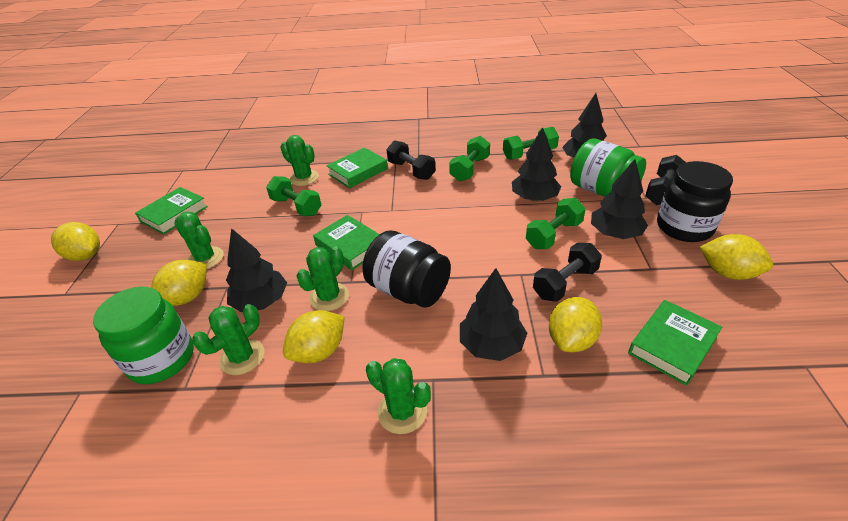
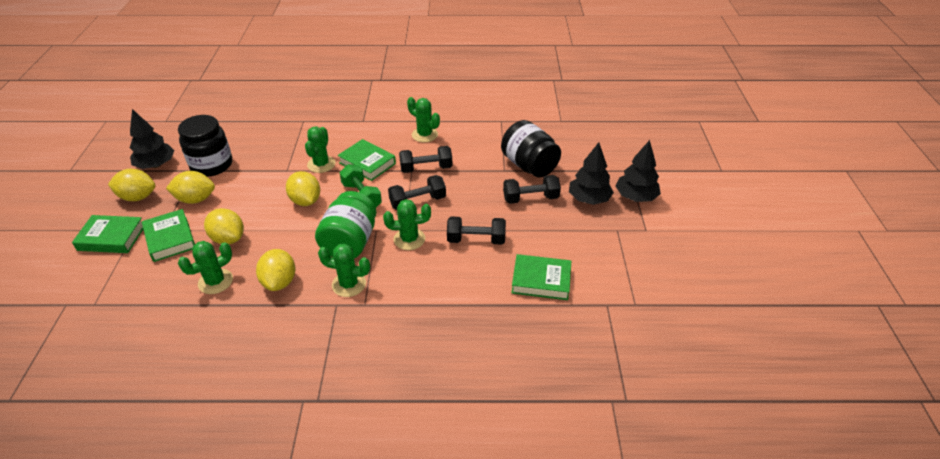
black dumbbell: 3 -> 4
black tree: 5 -> 3
green dumbbell: 4 -> 1
green jar: 2 -> 1

